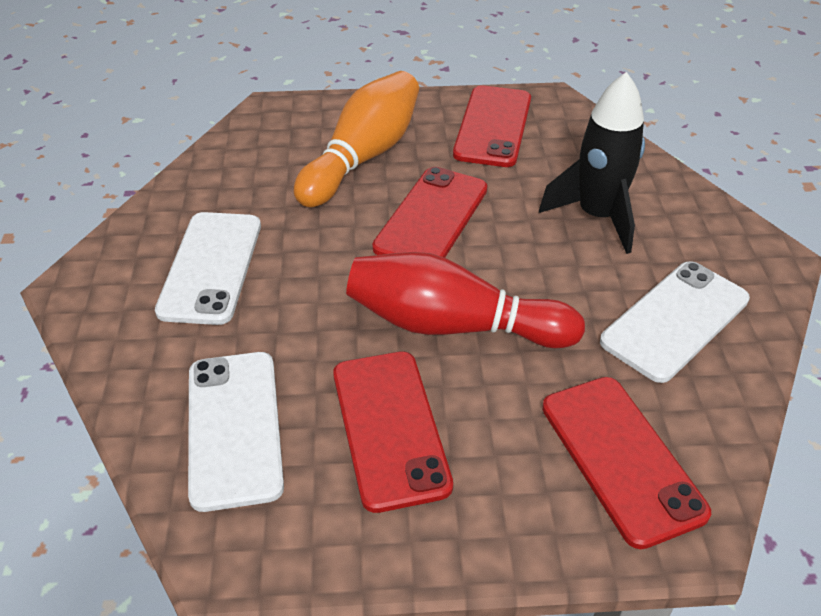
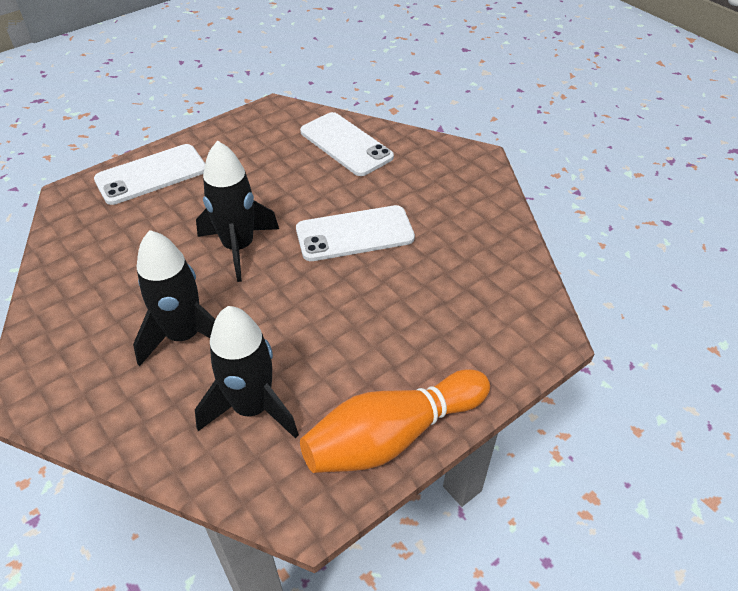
black rocket: 1 -> 3
red bowling pin: 1 -> 0
red phone: 4 -> 0

